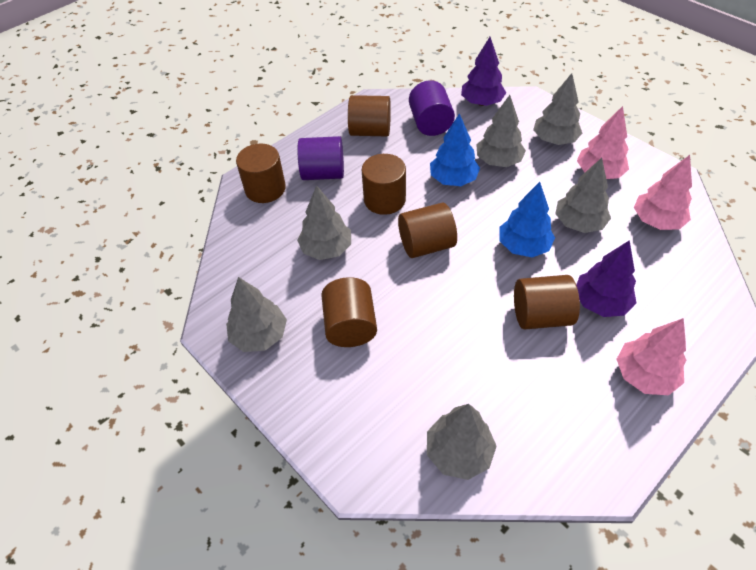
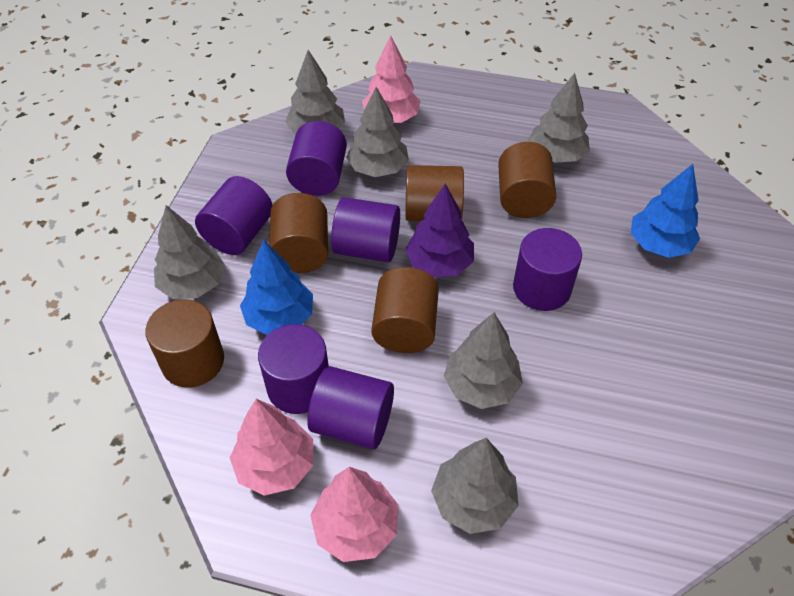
brown cylinder: 6 -> 5
purple cylinder: 2 -> 6
purple tree: 2 -> 1

